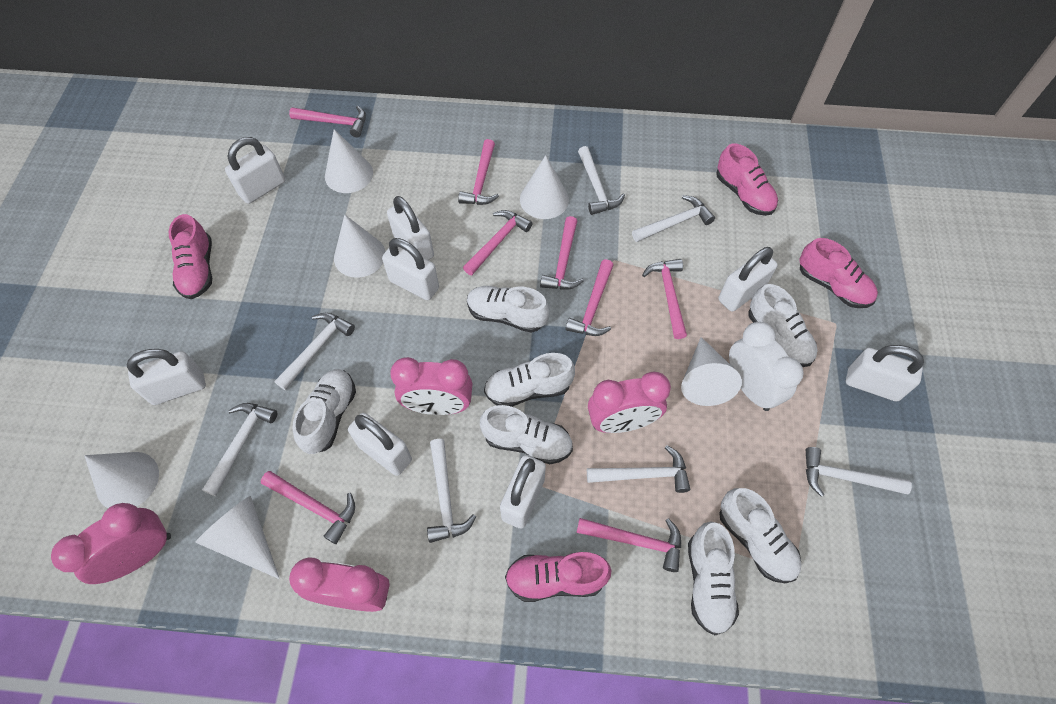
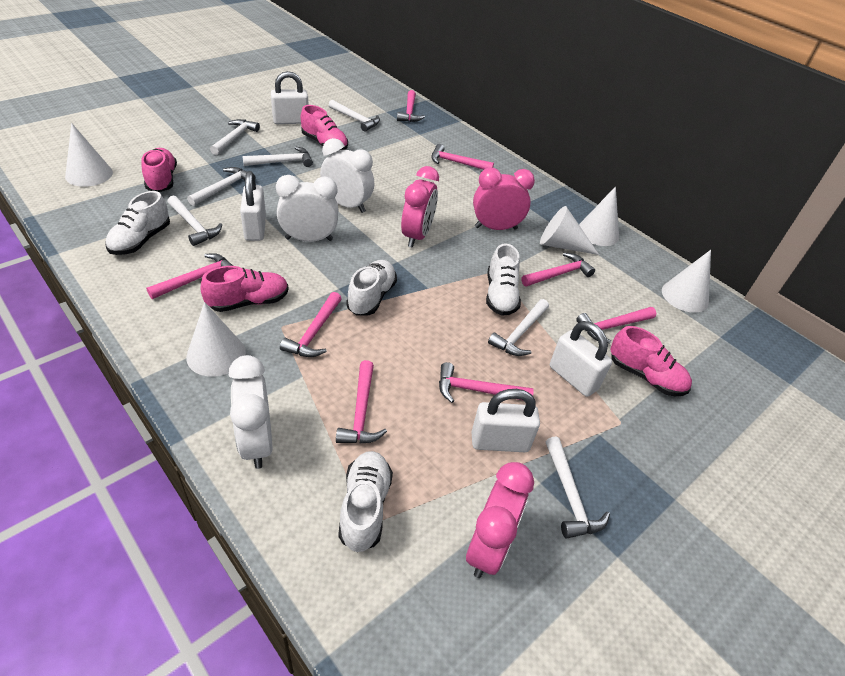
pink clock: 4 -> 3
white clock: 1 -> 3
white cone: 6 -> 5
white padlock: 8 -> 4
white shoe: 7 -> 4

